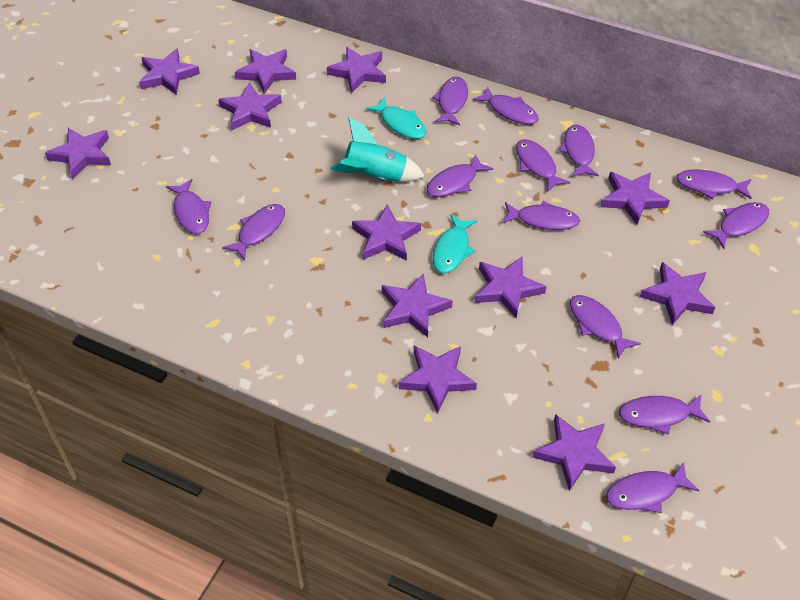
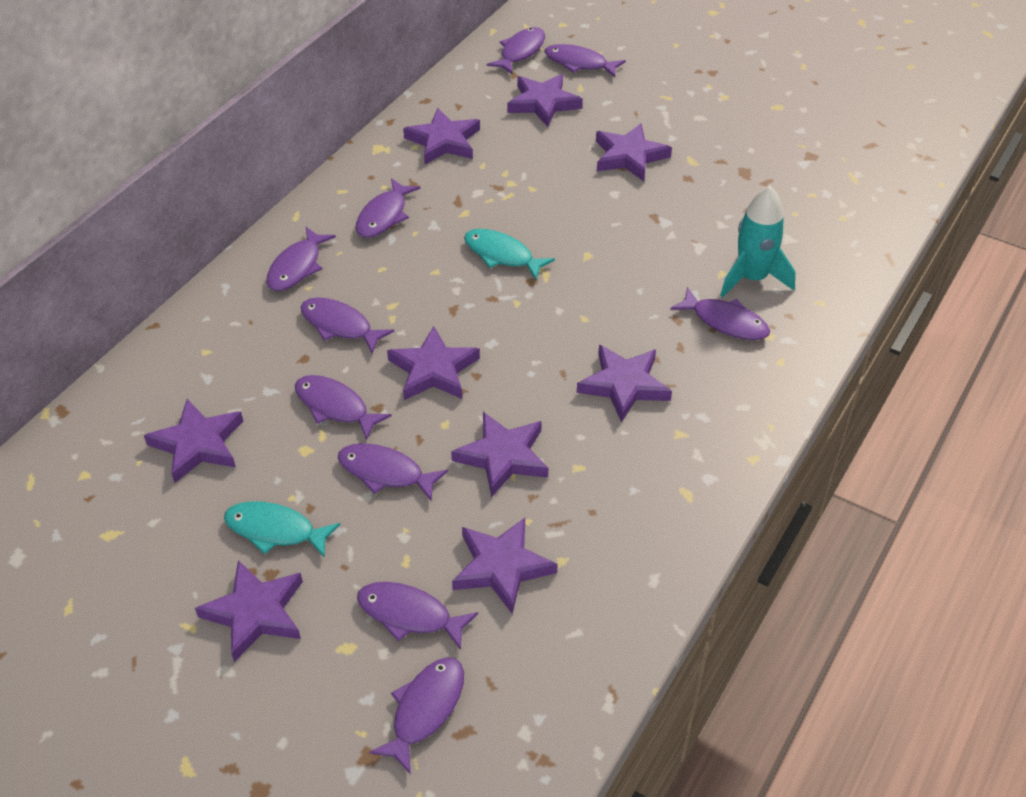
purple fish: 13 -> 10
purple star: 12 -> 9

